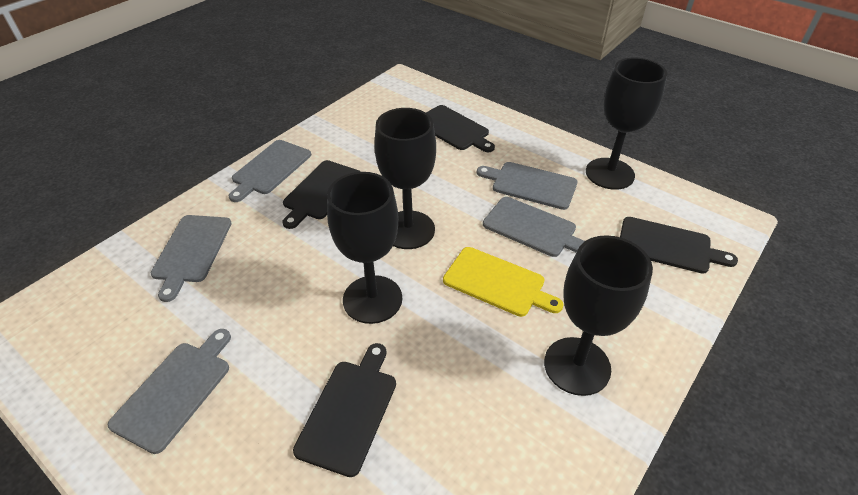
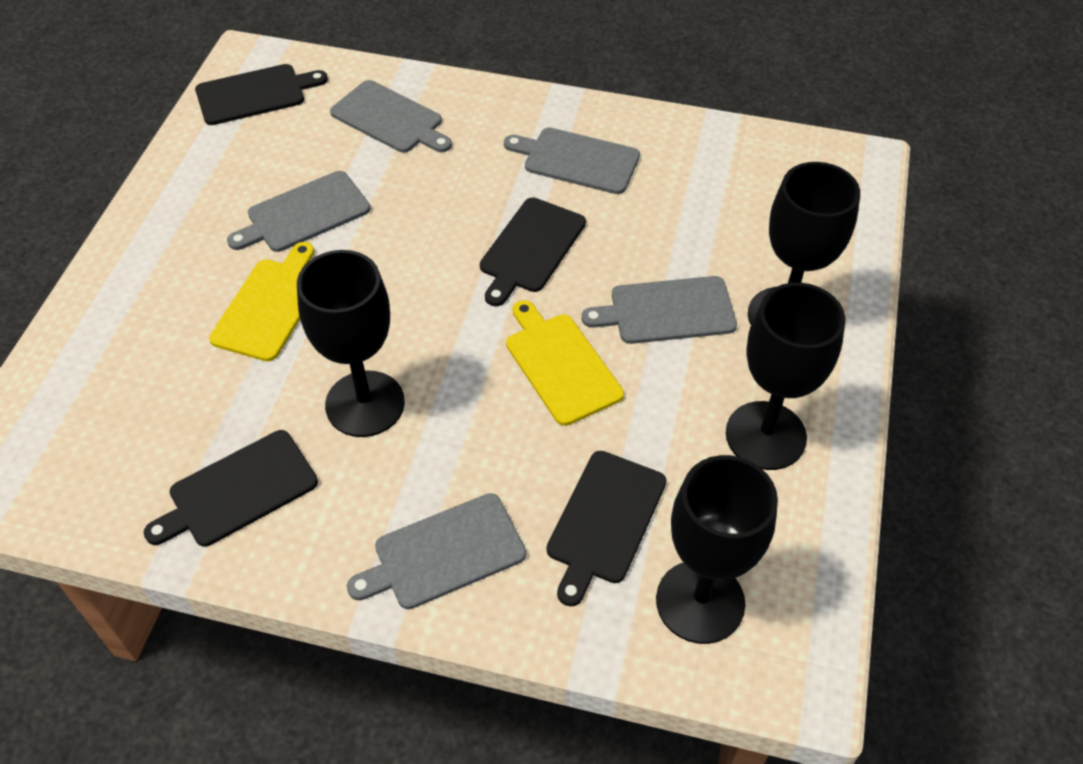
yellow cutting board: 1 -> 2

